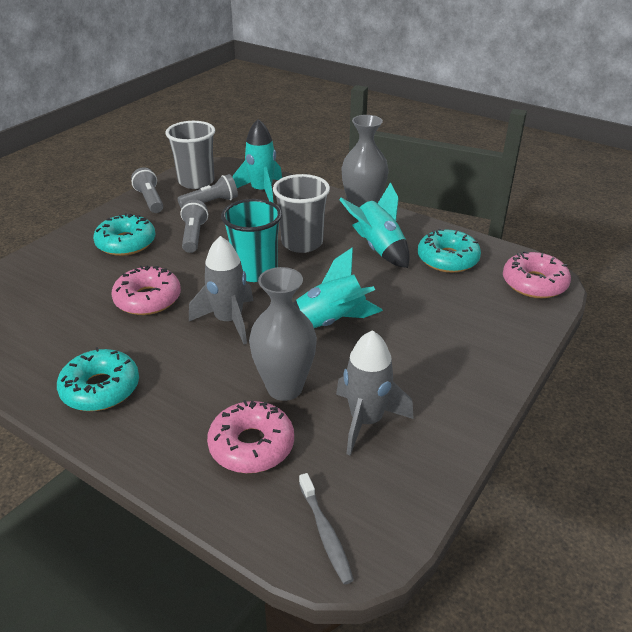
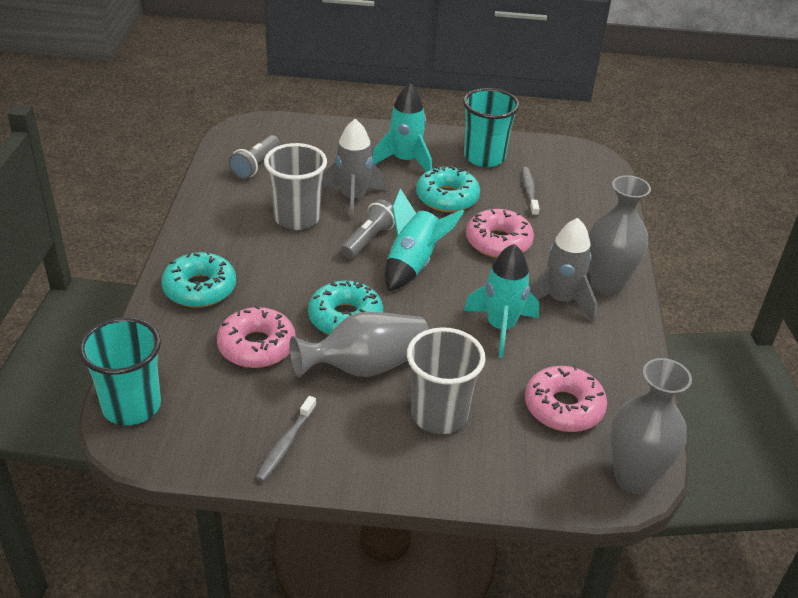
grey flashlight: 3 -> 2
grey toothbrush: 1 -> 2
grey vase: 2 -> 3
turquoise cup: 1 -> 2

